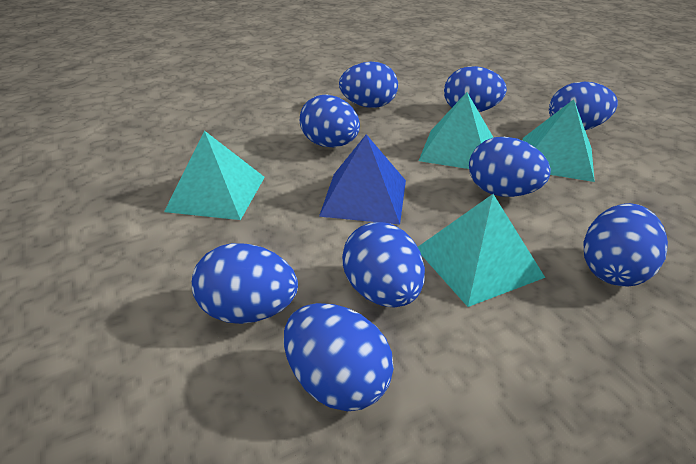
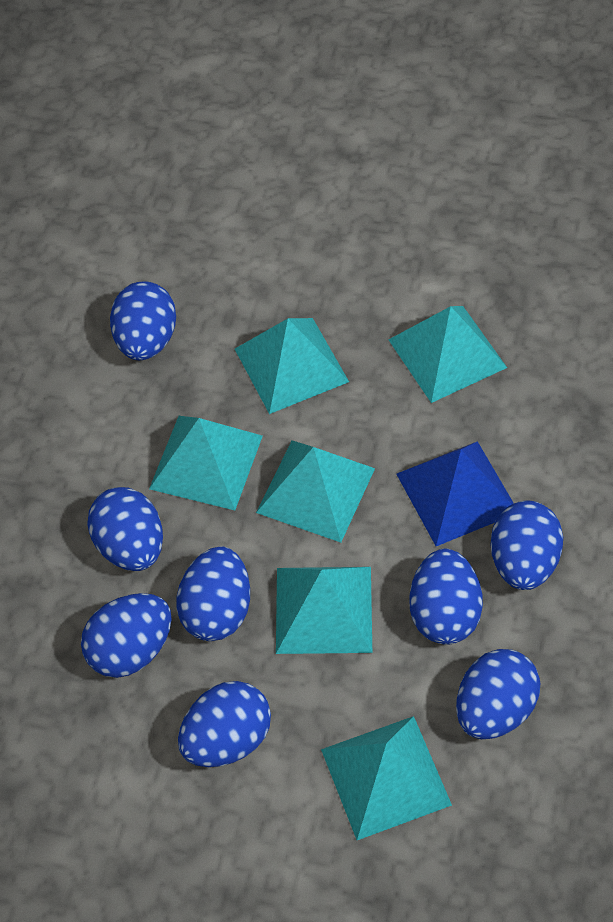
blue egg: 9 -> 8
turquoise pyramid: 4 -> 6

